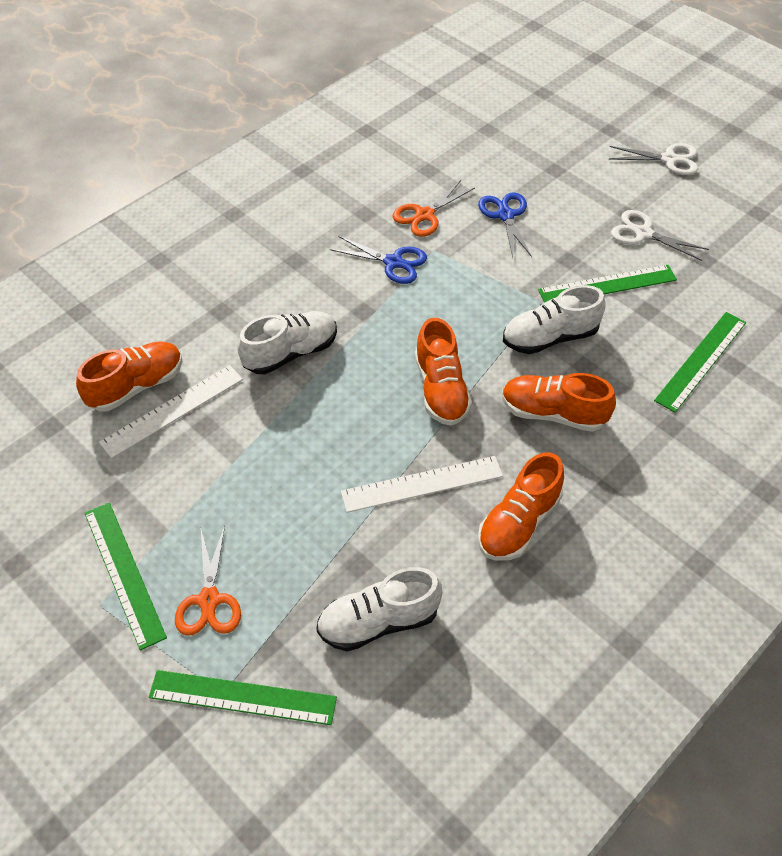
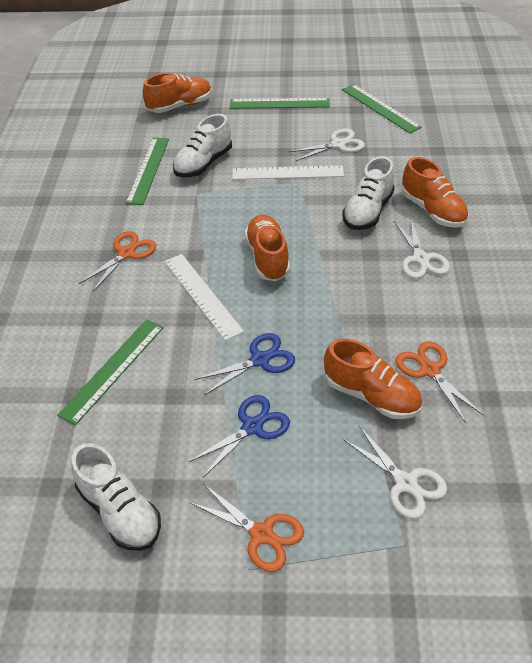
orange scissors: 2 -> 3
white scissors: 2 -> 3

